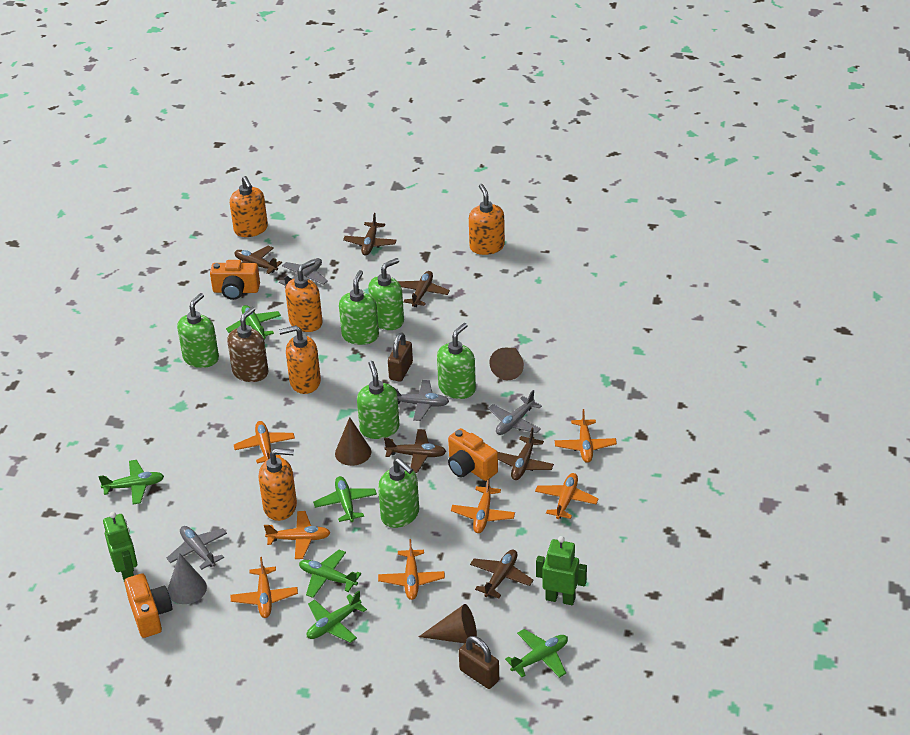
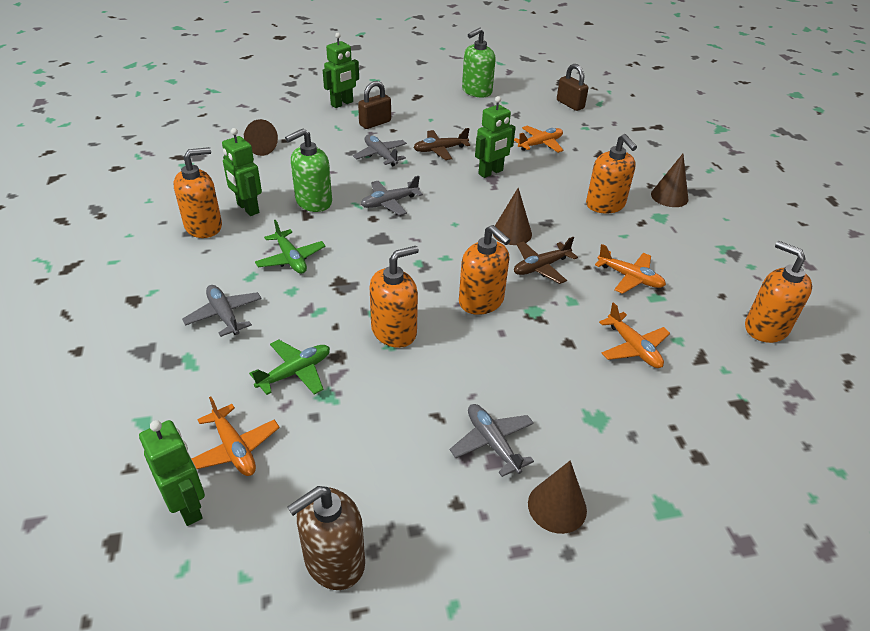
brown cone: 3 -> 4
brown plane: 6 -> 2
green plane: 6 -> 2
green robot: 2 -> 4
green soap dispenser: 6 -> 2
grey cone: 1 -> 0
orange camera: 3 -> 0
orange plane: 7 -> 4

